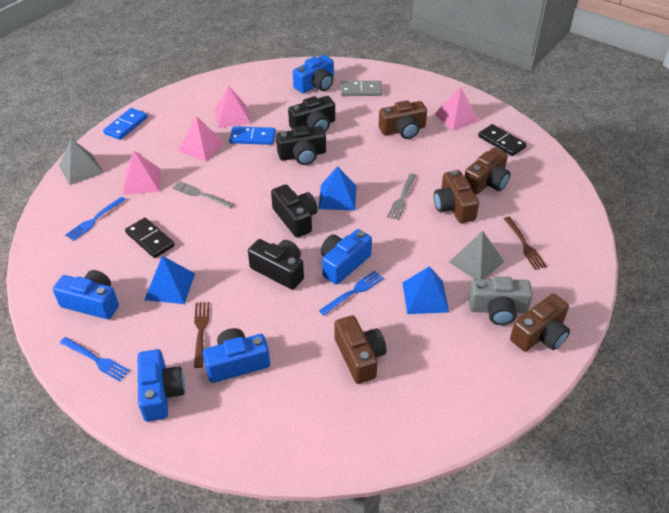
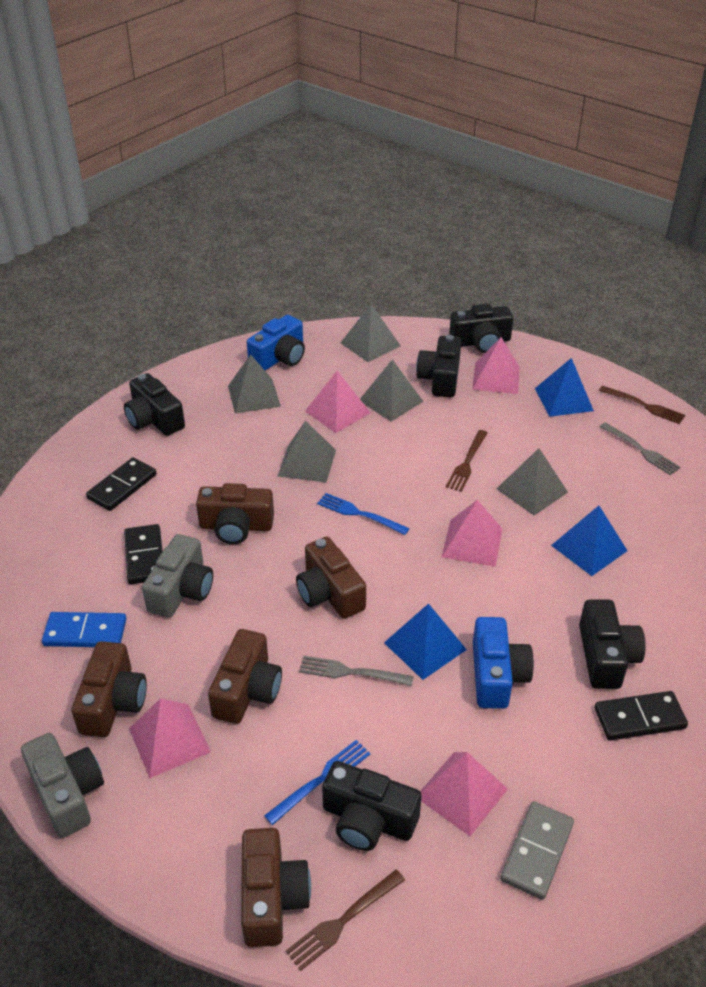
black camera: 4 -> 5
black domino: 2 -> 3
blue camera: 5 -> 2
blue domino: 2 -> 1
blue fork: 3 -> 2
brown fork: 2 -> 3
grey camera: 1 -> 2
grey pyramid: 2 -> 5
pink pyramid: 4 -> 5

